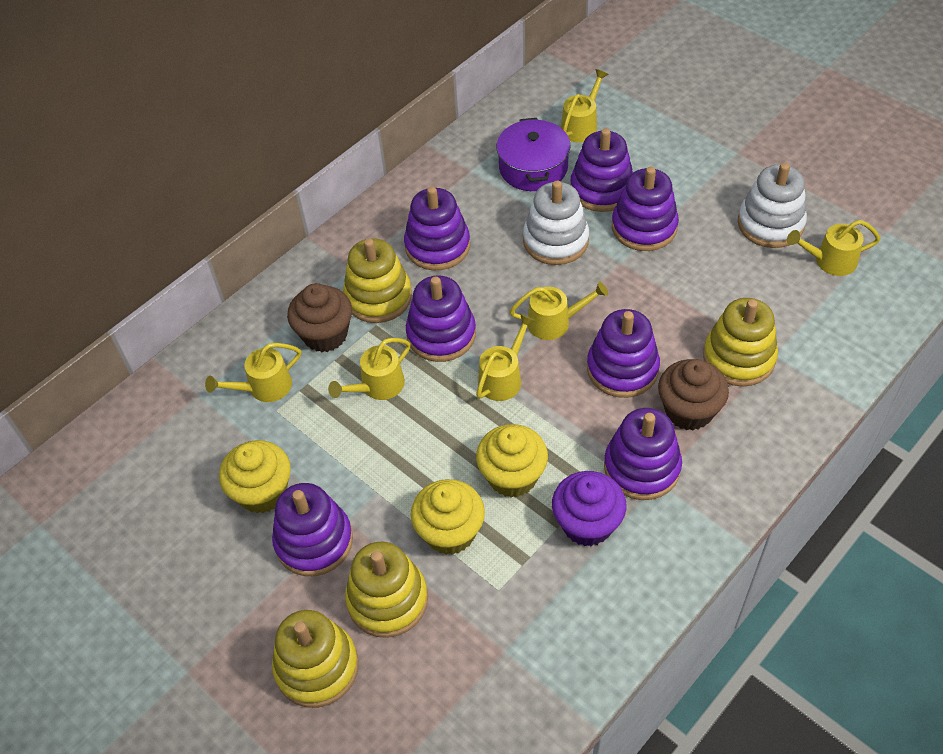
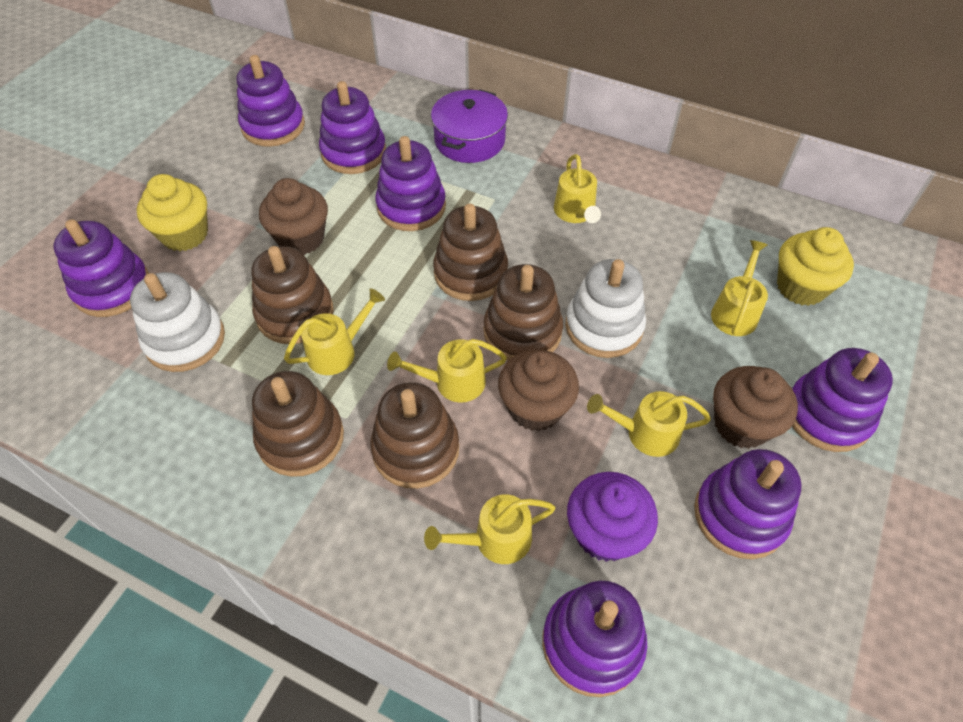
brown cupcake: 2 -> 3
brown stacking toy: 0 -> 5
yellow cupcake: 3 -> 2
yellow stacking toy: 4 -> 0

